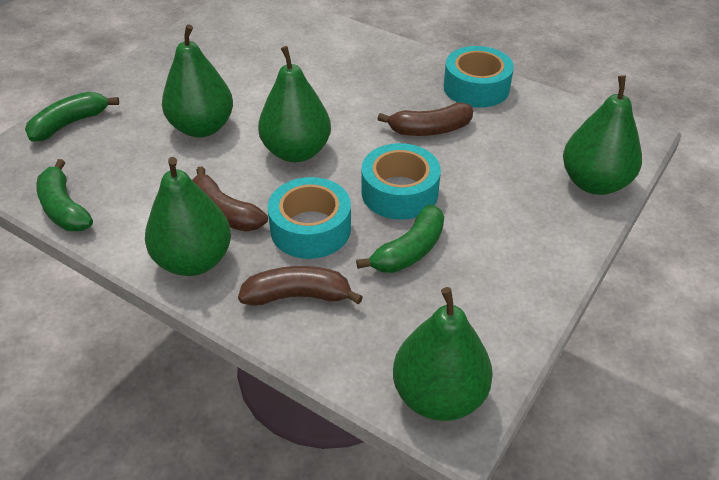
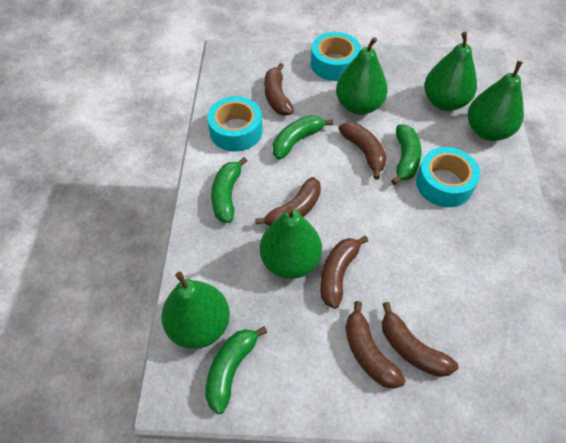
brown banana: 3 -> 6
green banana: 3 -> 4

